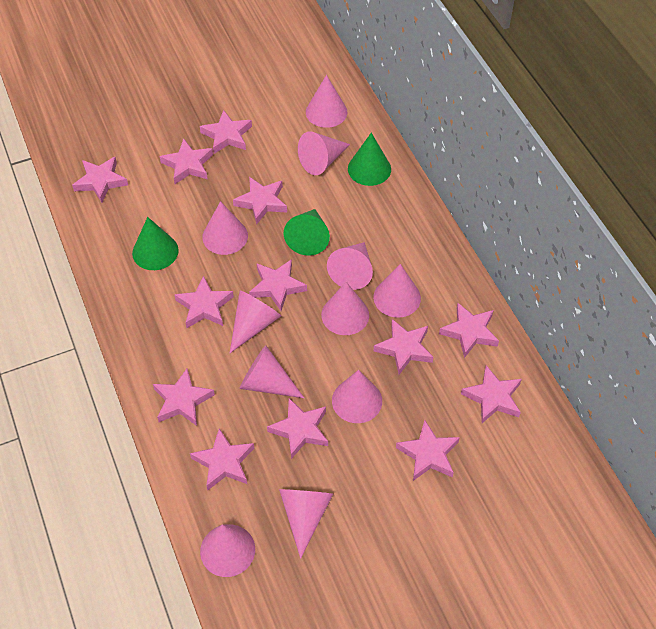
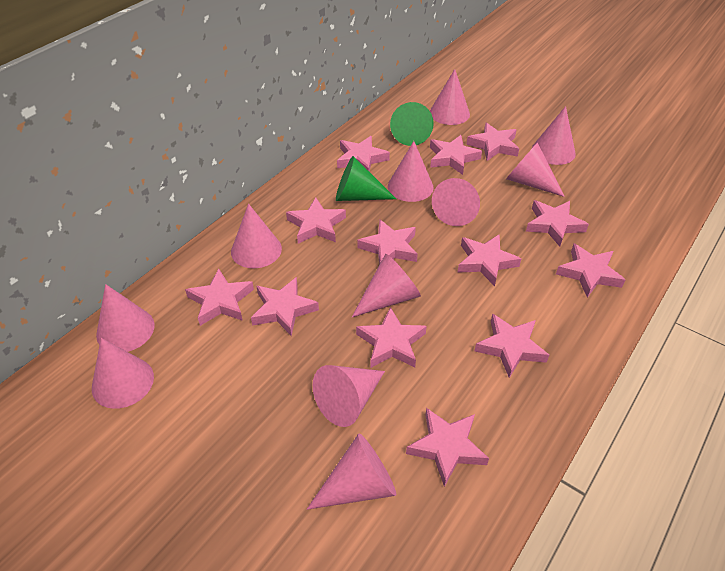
green cone: 3 -> 2

